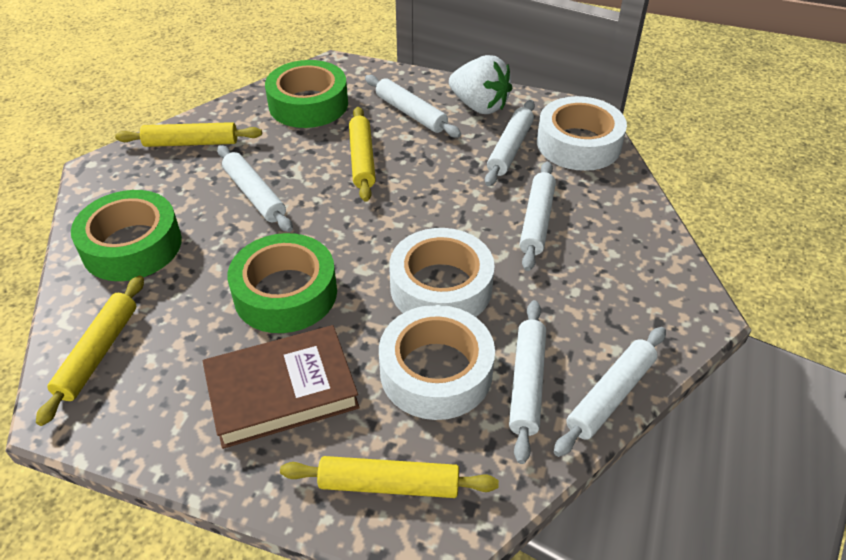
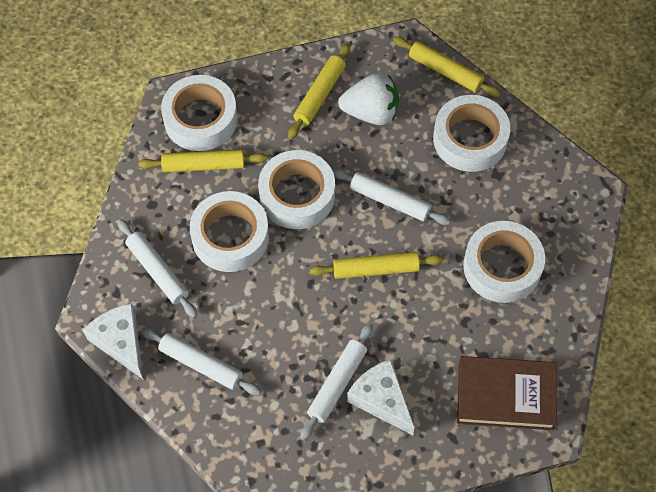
green tape: 3 -> 0
white cheese: 0 -> 2
white rolling pin: 6 -> 4
white tape: 3 -> 5

